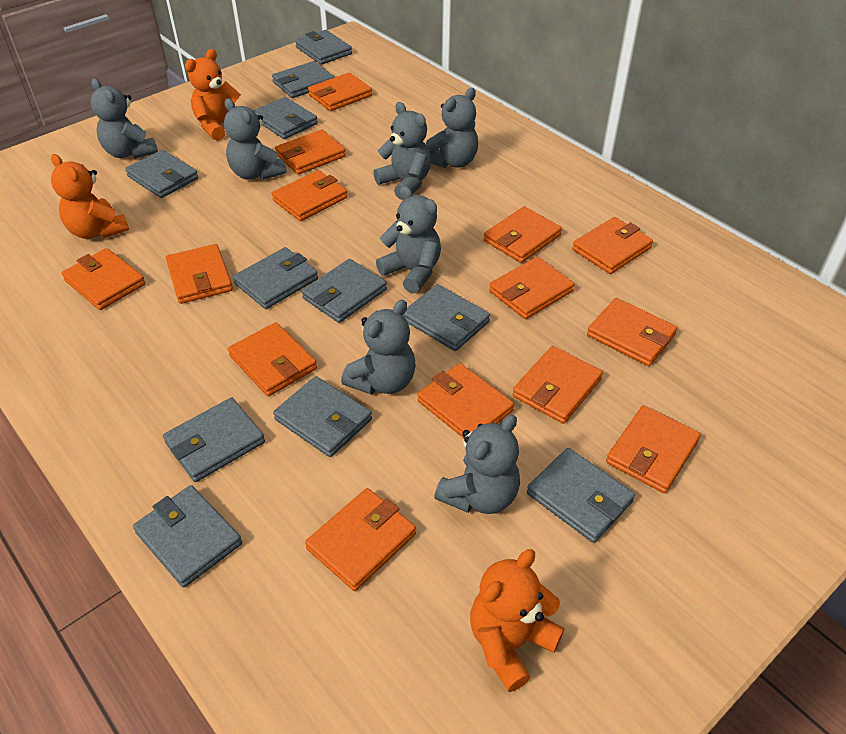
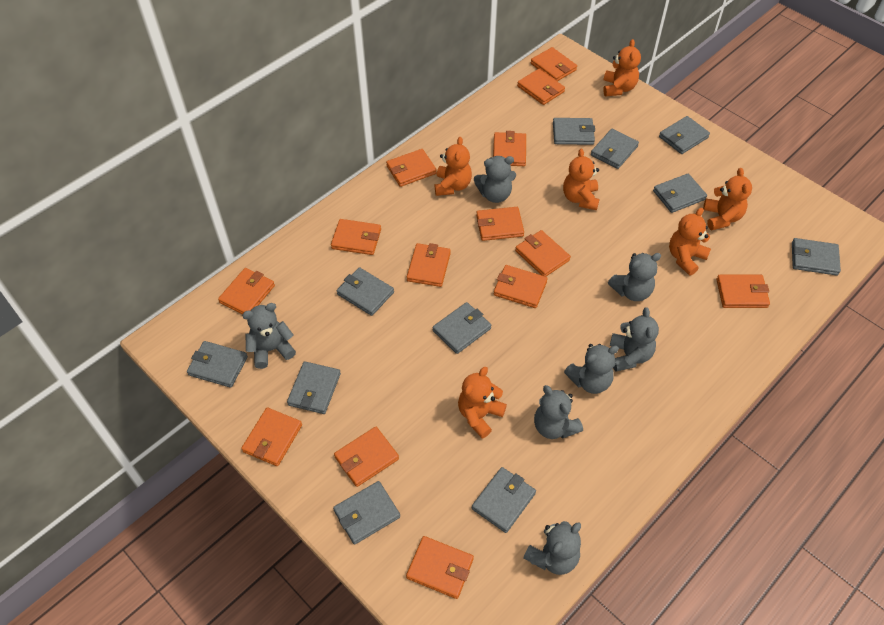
orange teddy bear: 3 -> 6

